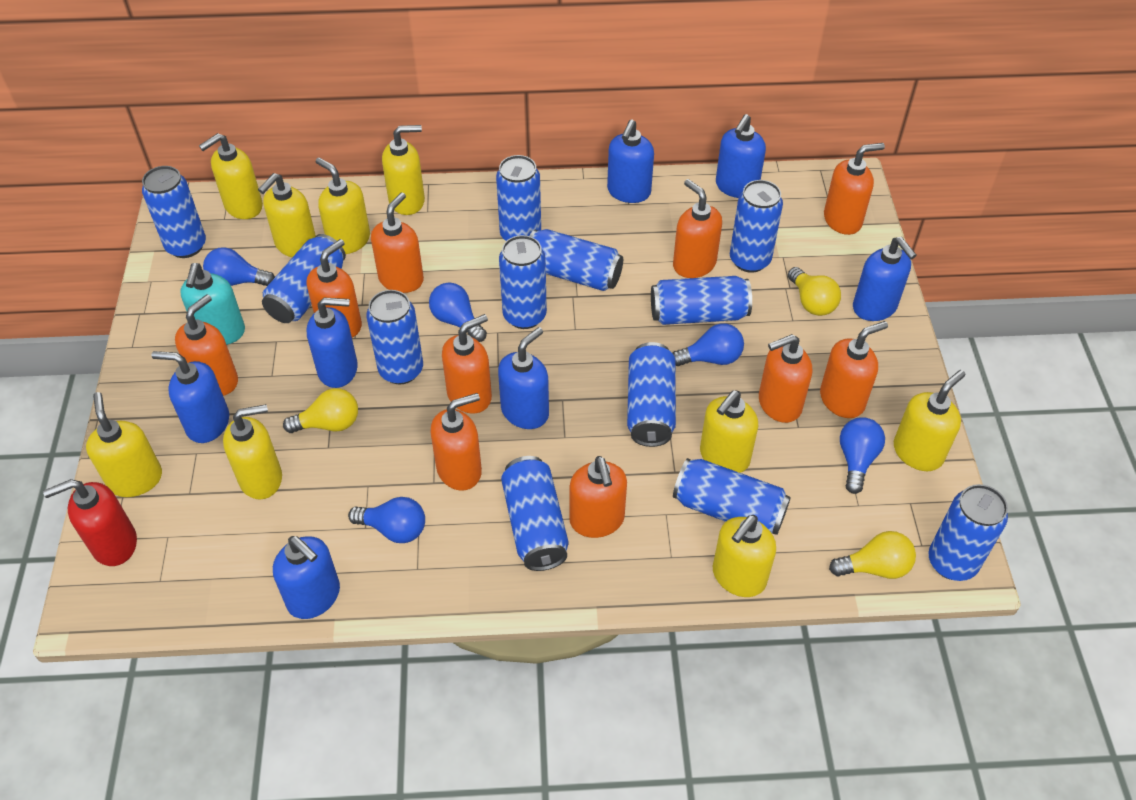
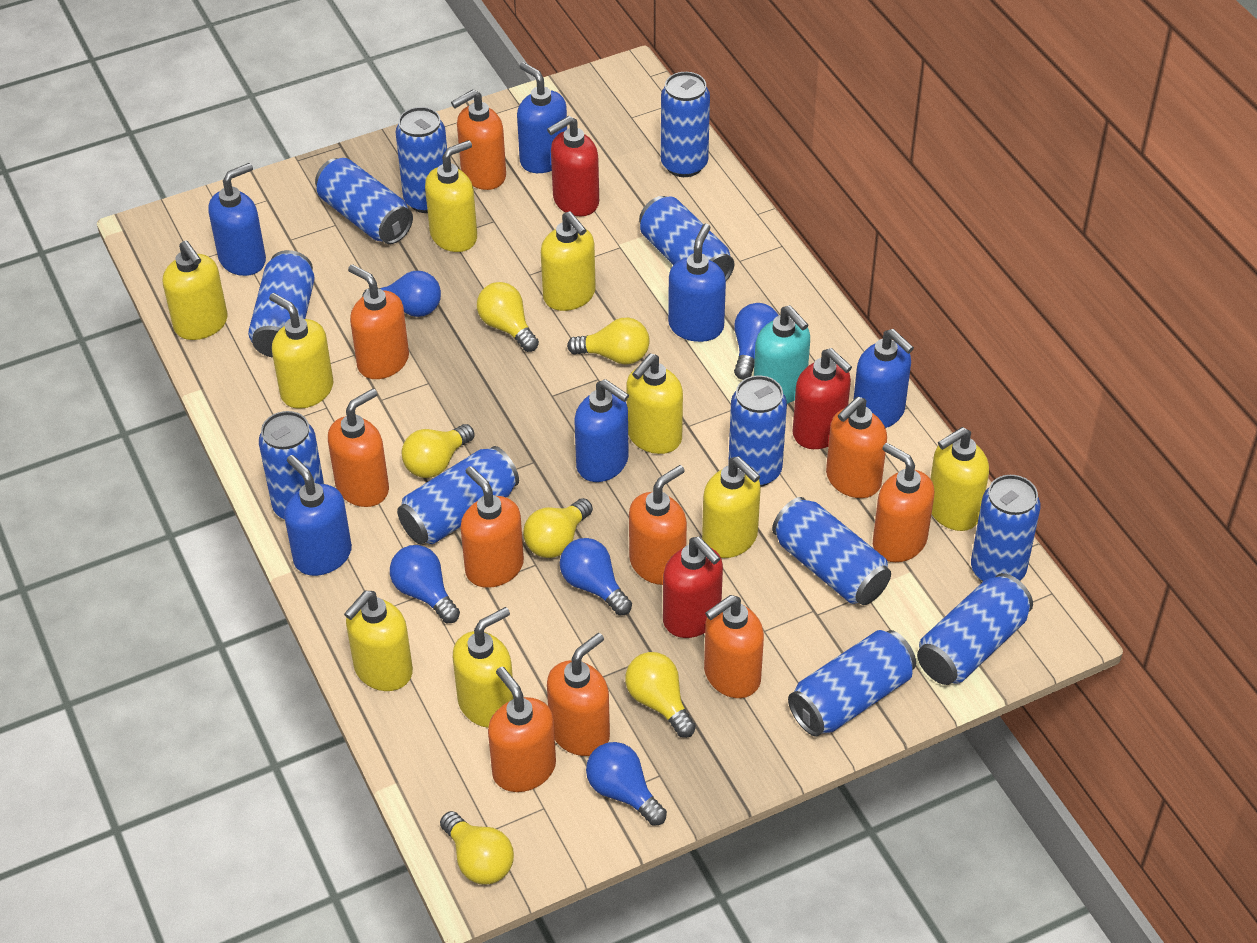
blue soap dispenser: 7 -> 6
red soap dispenser: 1 -> 3
yellow light bulb: 3 -> 6

